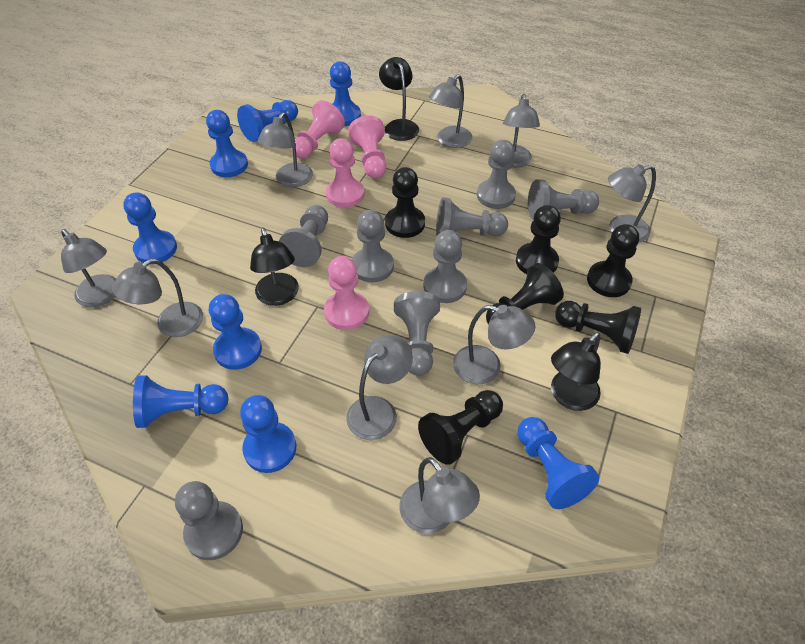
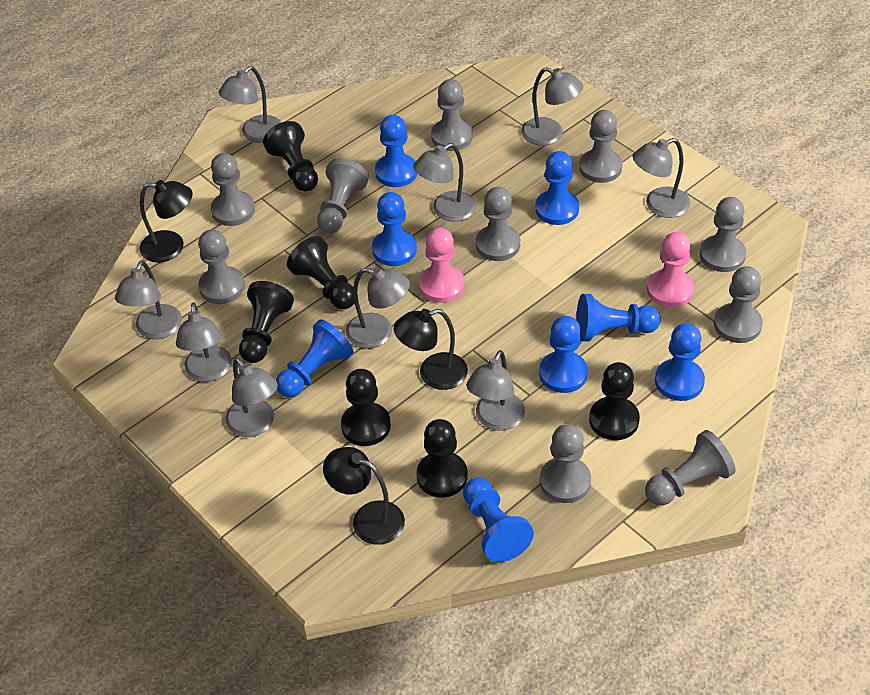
grey pawn: 8 -> 10
pink pawn: 4 -> 2

